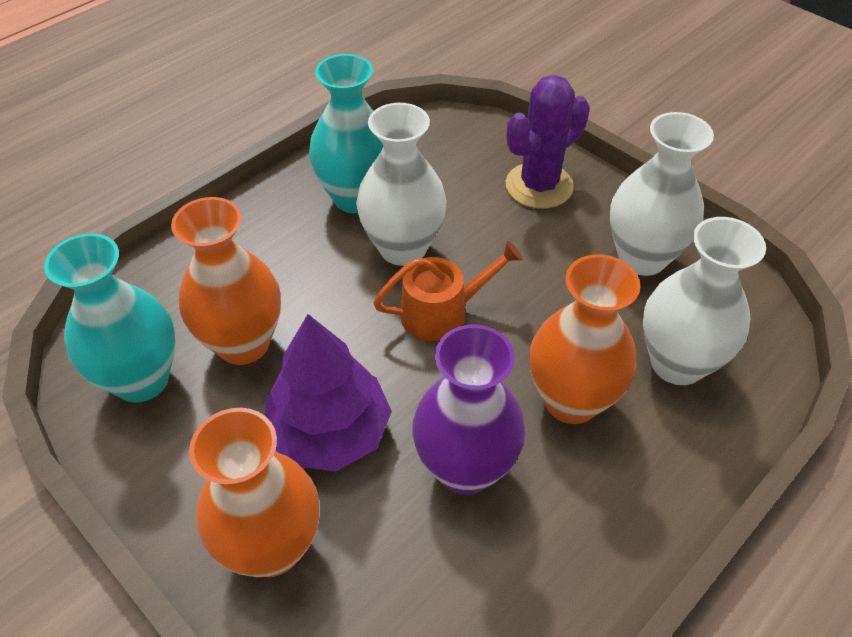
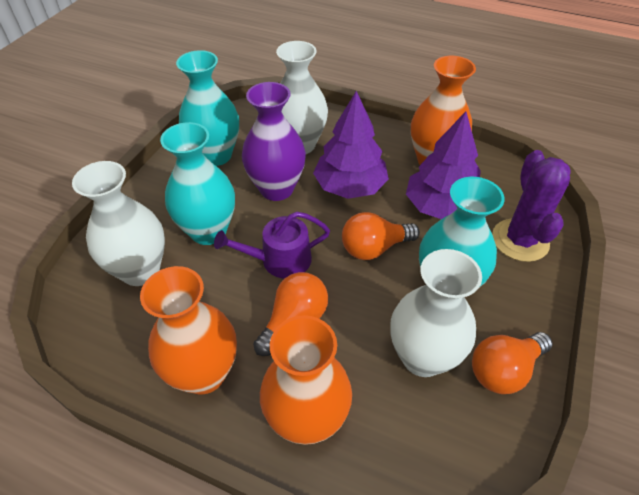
orange light bulb: 0 -> 3
orange watering can: 1 -> 0
purple tree: 1 -> 2
purple watering can: 0 -> 1
turquoise vase: 2 -> 3

